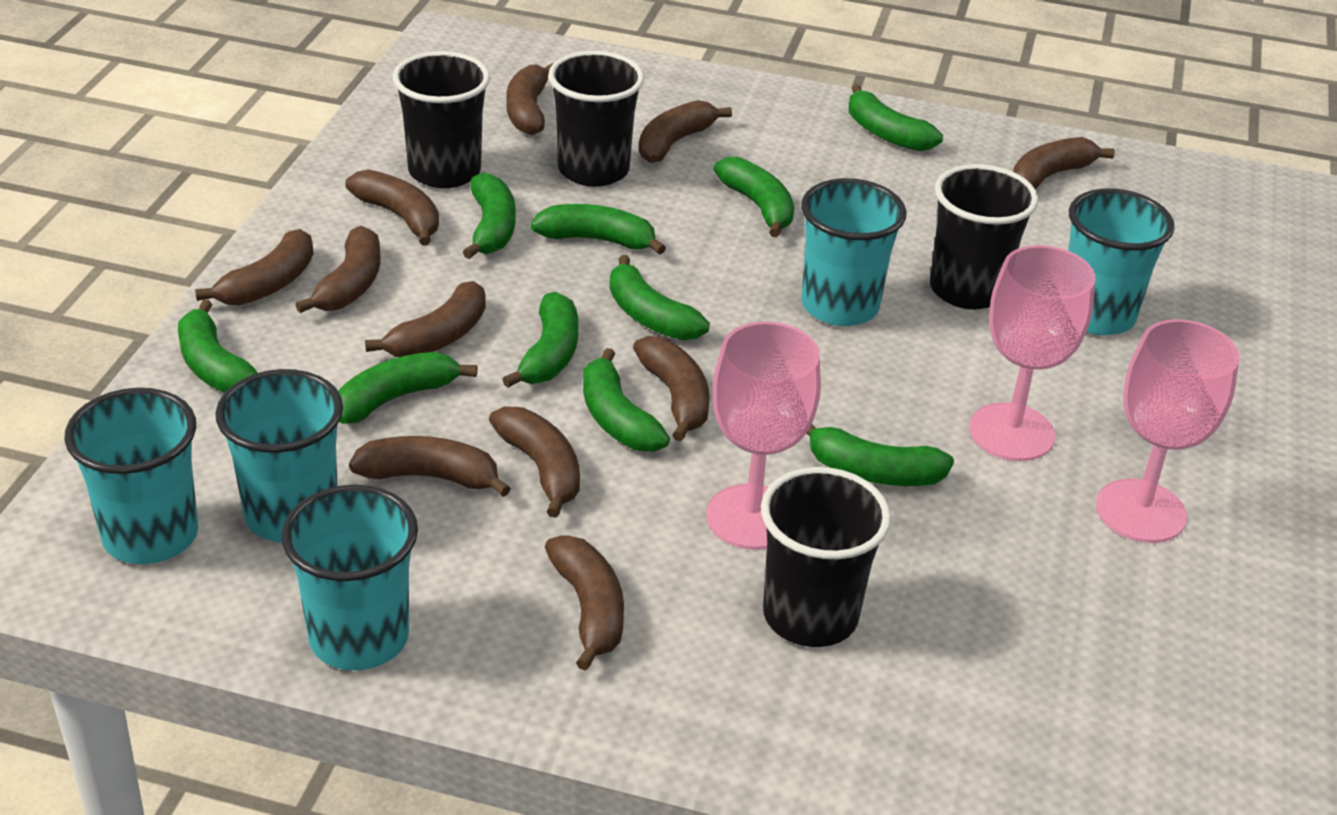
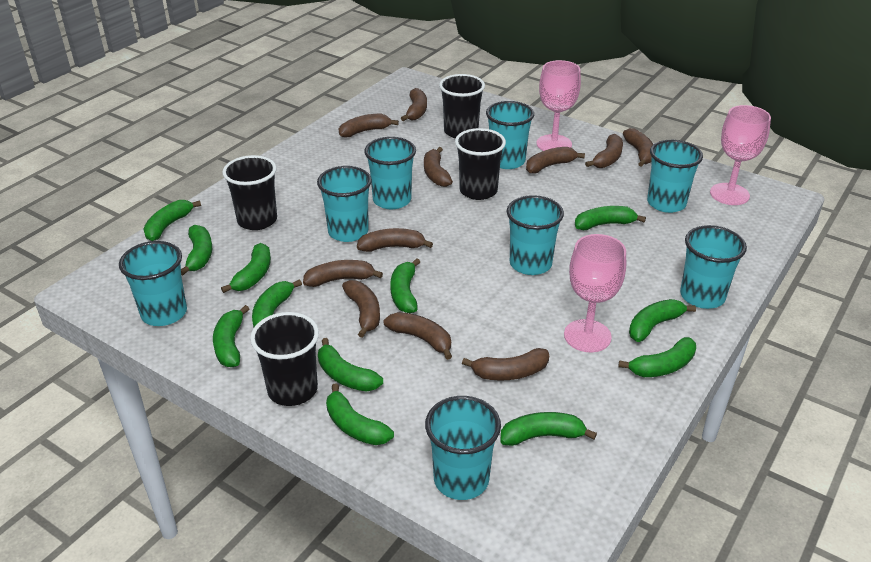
green banana: 10 -> 12
turquoise cup: 5 -> 8

